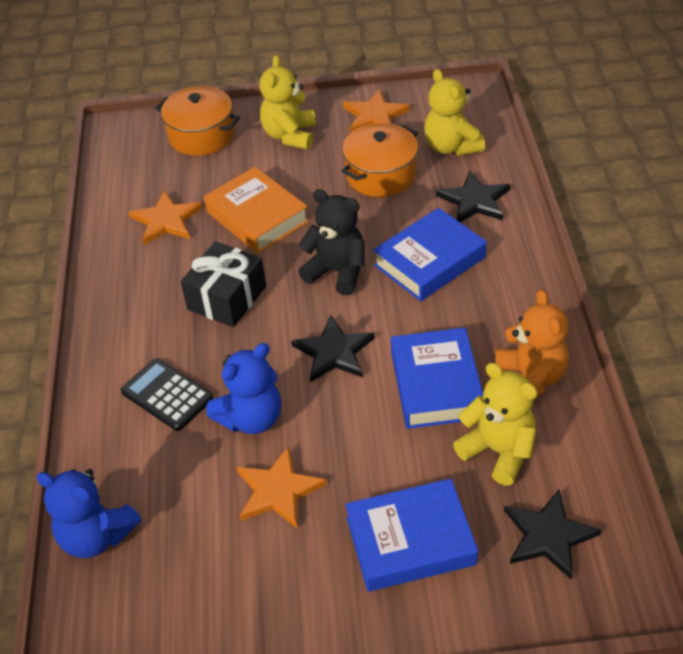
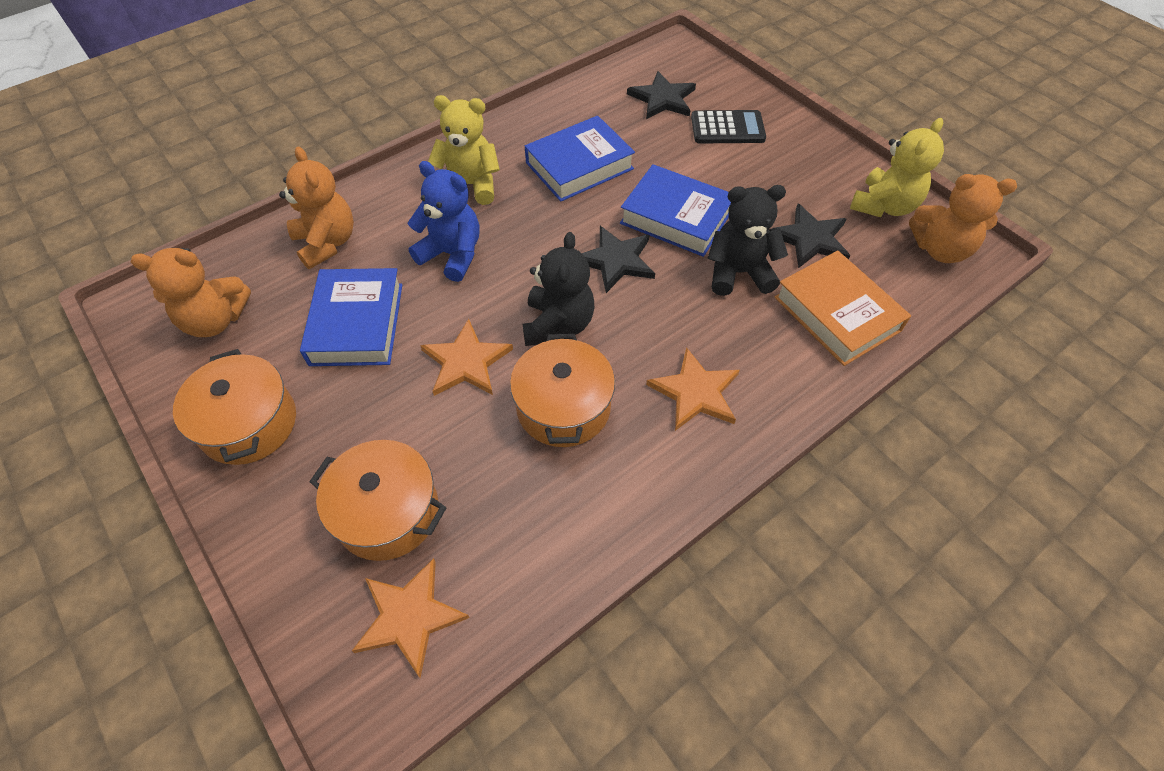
black gift: 1 -> 0
black teddy bear: 1 -> 2
blue teddy bear: 2 -> 1
orange pot: 2 -> 3
orange teddy bear: 1 -> 3
yellow teddy bear: 3 -> 2

